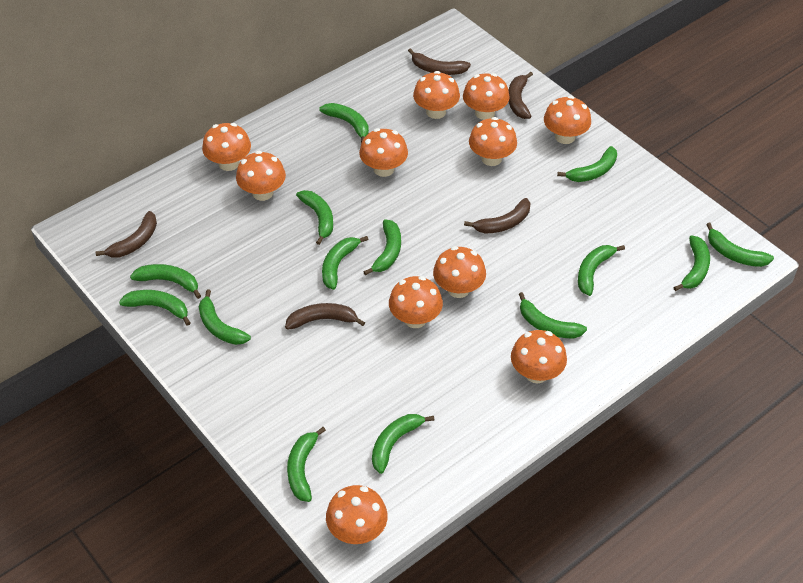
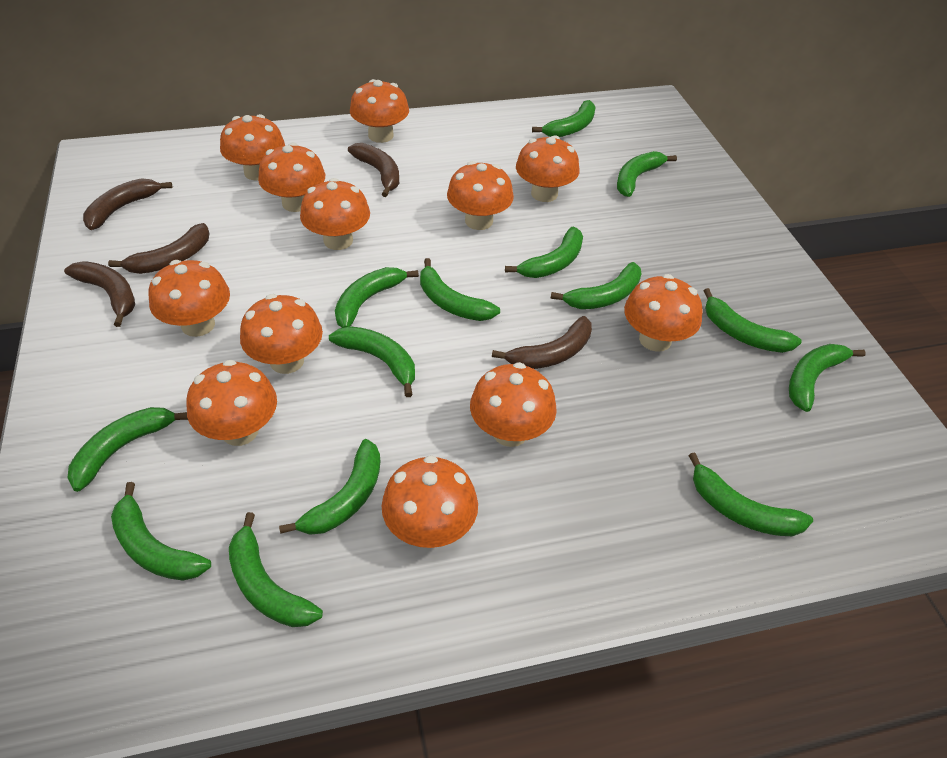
orange mushroom: 11 -> 12

